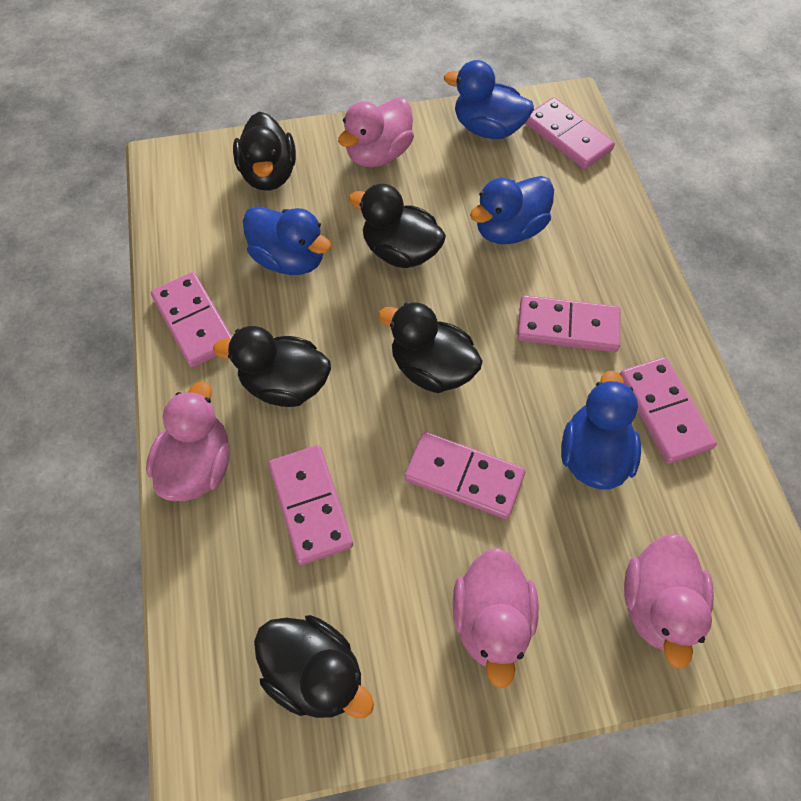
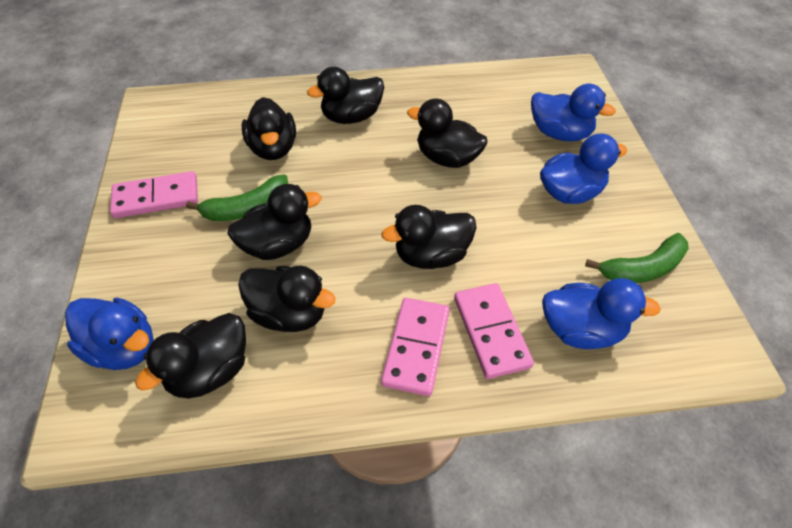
black duck: 5 -> 7
green banana: 0 -> 2
pink domino: 6 -> 3
pink duck: 4 -> 0

